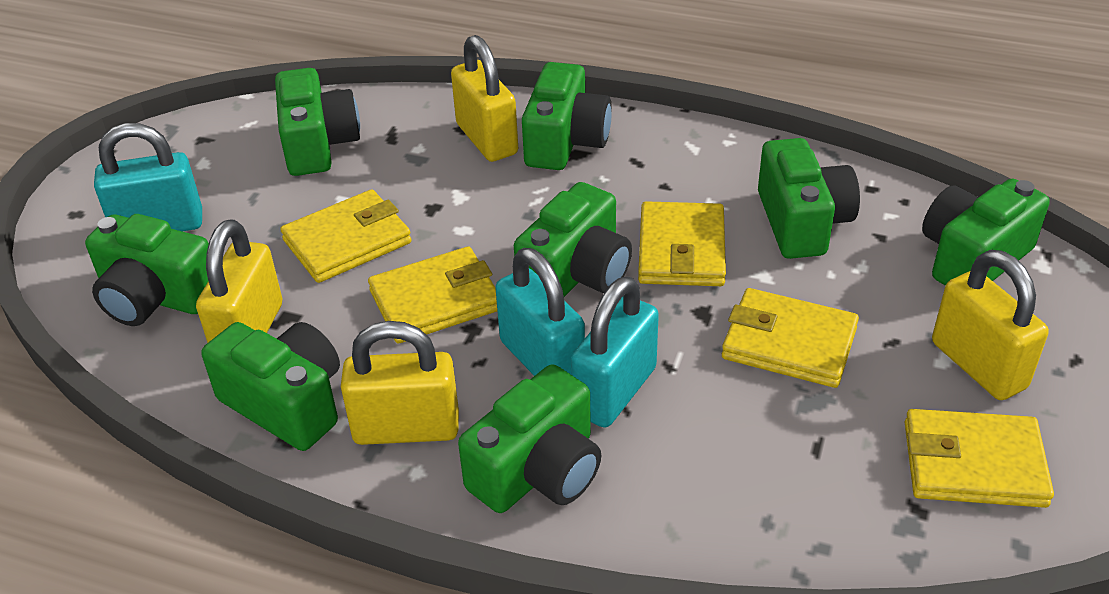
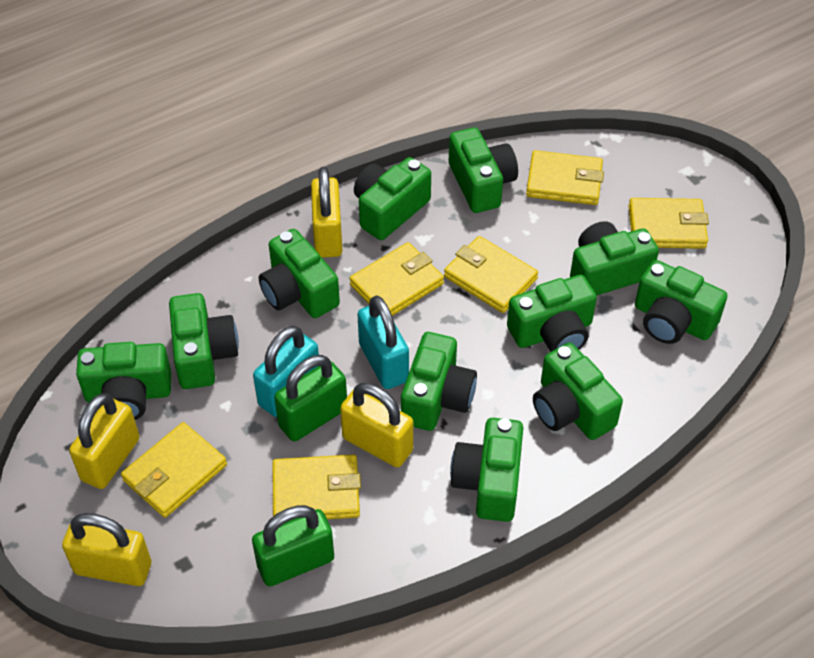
green camera: 8 -> 11
green padlock: 0 -> 2
turquoise padlock: 3 -> 2
yellow wallet: 5 -> 6

